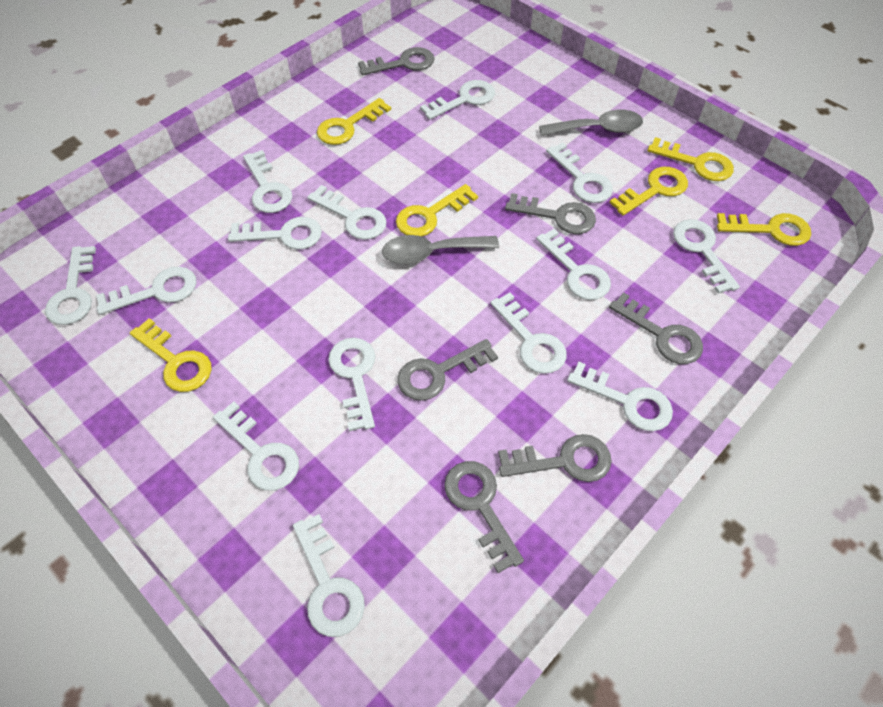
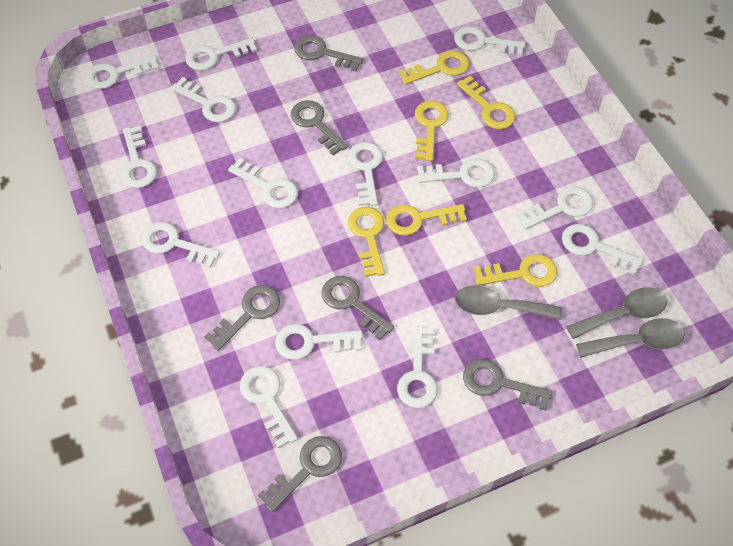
grey spoon: 2 -> 3

